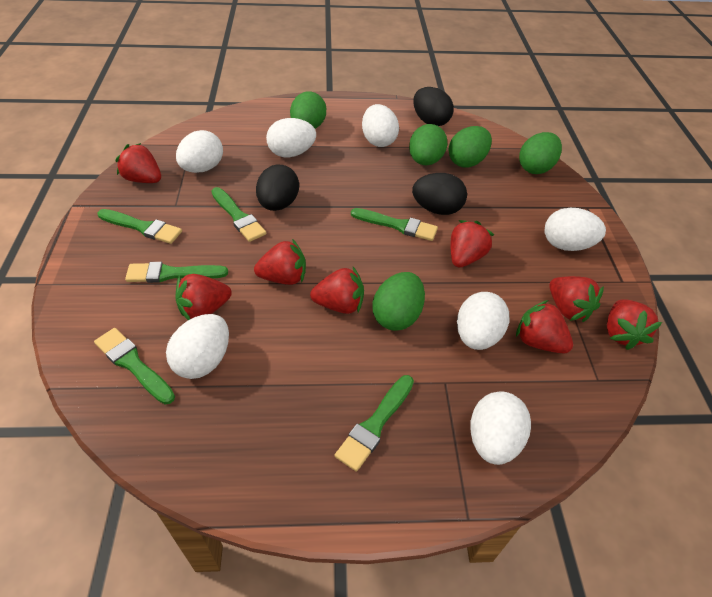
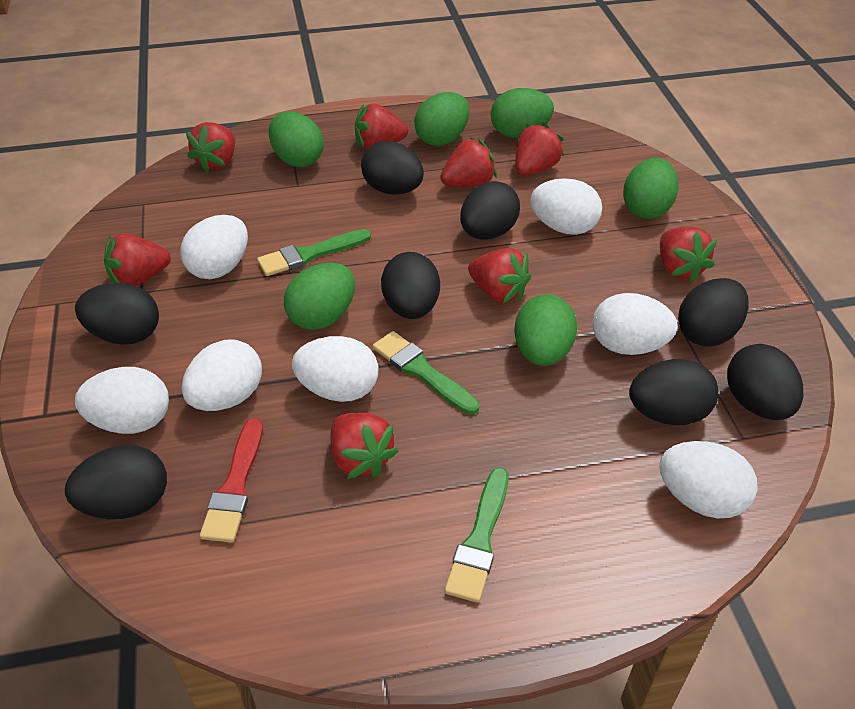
black egg: 3 -> 8
green brush: 6 -> 3
green egg: 5 -> 6
red brush: 0 -> 1

